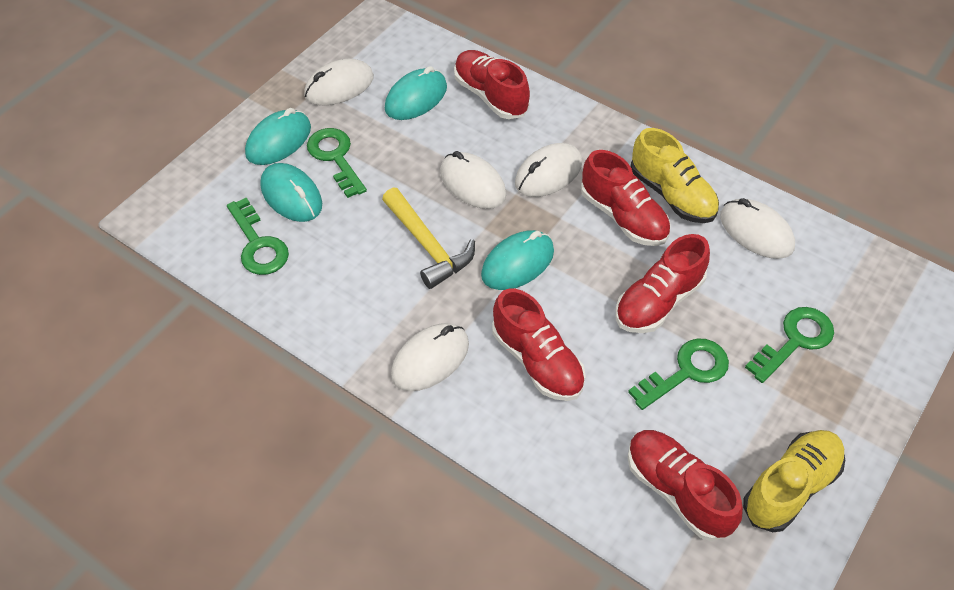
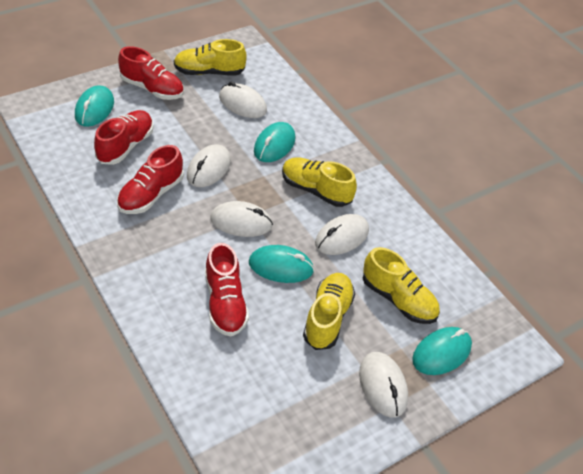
green key: 4 -> 0
red shoe: 5 -> 4
yellow hammer: 1 -> 0
yellow shoe: 2 -> 4

